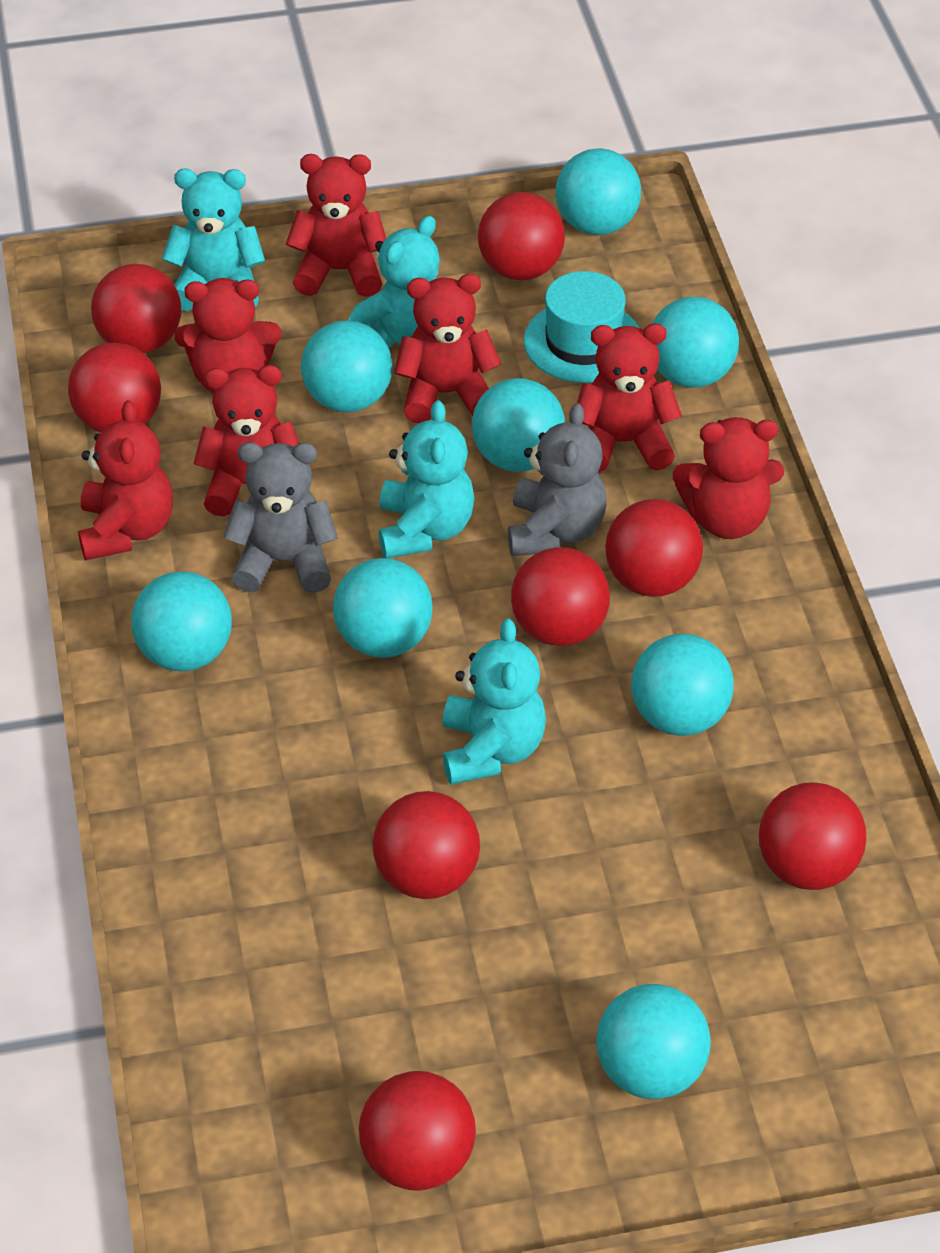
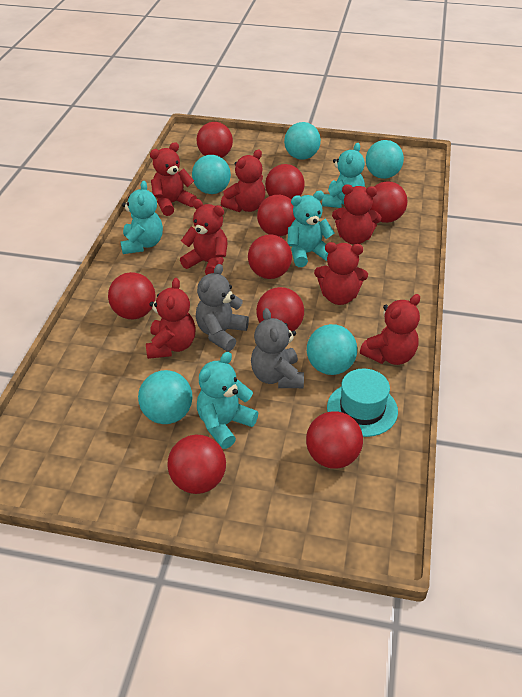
red ball: 8 -> 9
turquoise ball: 8 -> 5

